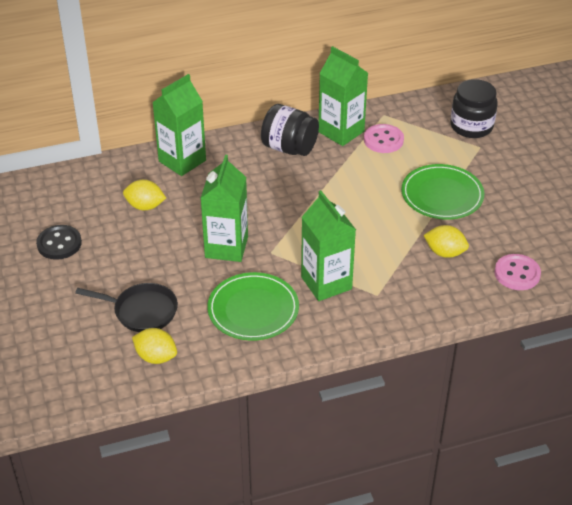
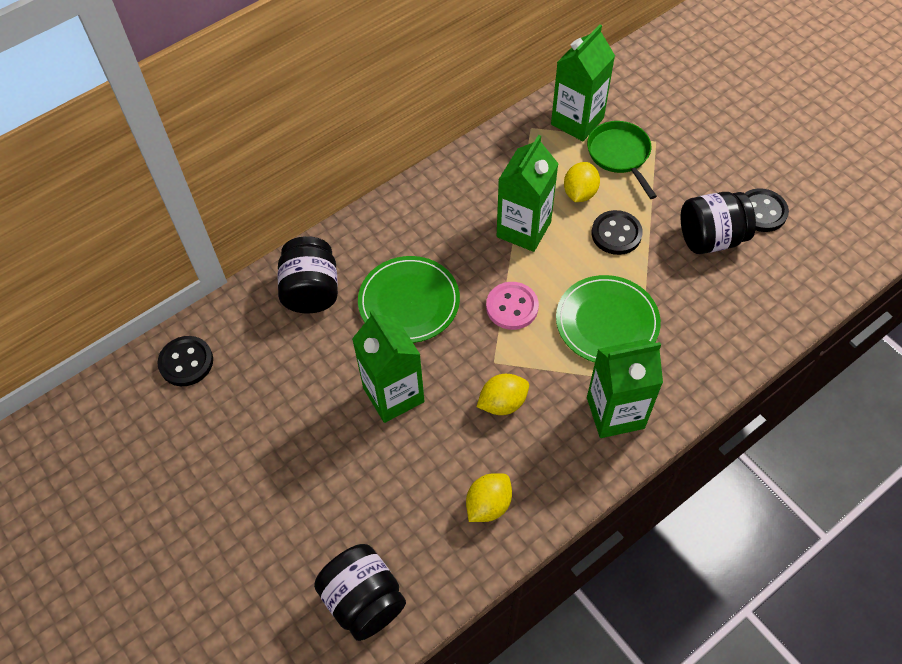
black button: 1 -> 3
black jar: 2 -> 3
black pan: 1 -> 0
green pan: 0 -> 1
pink button: 2 -> 1

